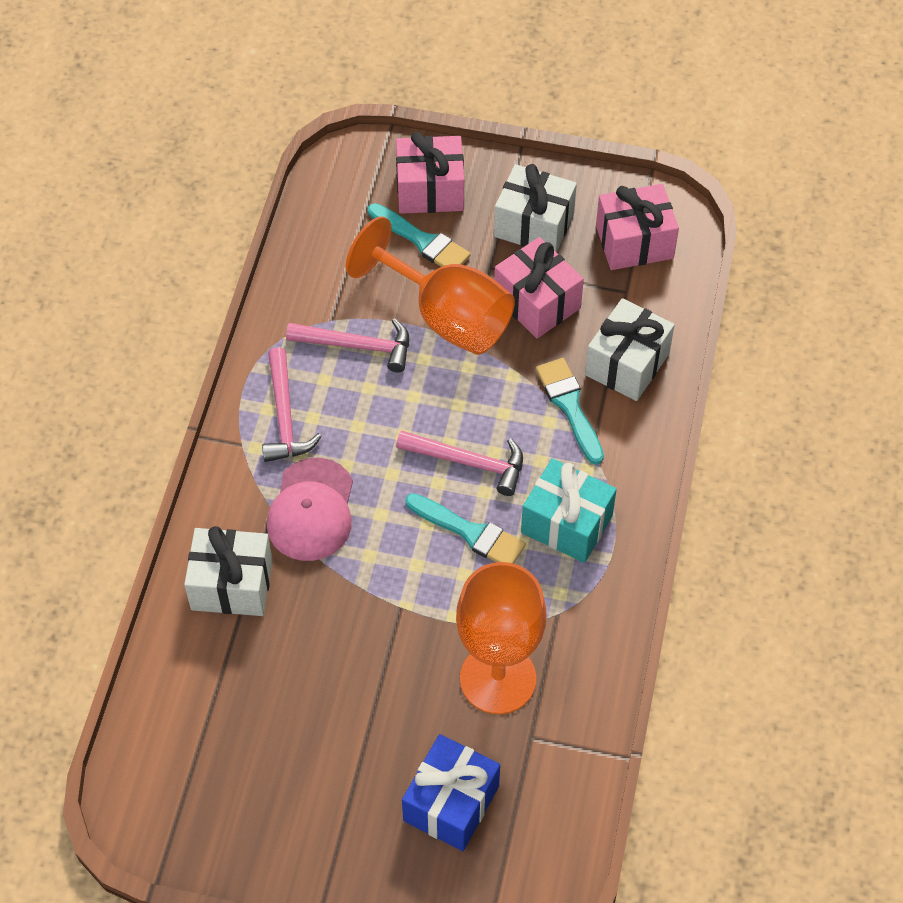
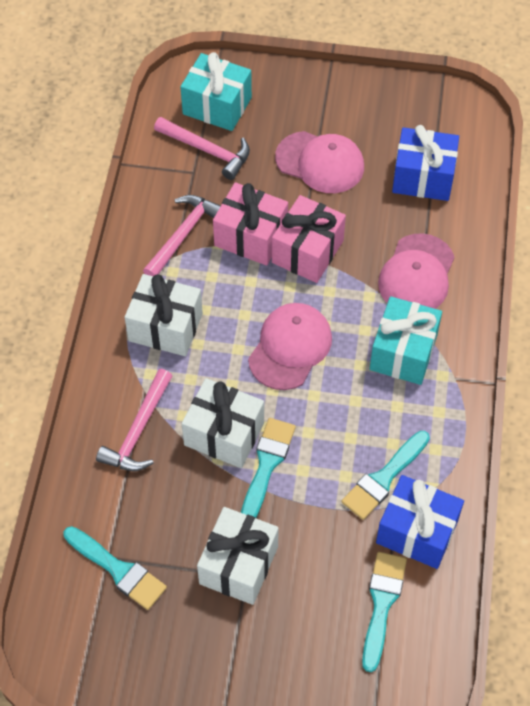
blue gift: 1 -> 2
orange goblet: 2 -> 0
pink cap: 1 -> 3
pink gift: 3 -> 2
turquoise brush: 3 -> 4
turquoise gift: 1 -> 2

